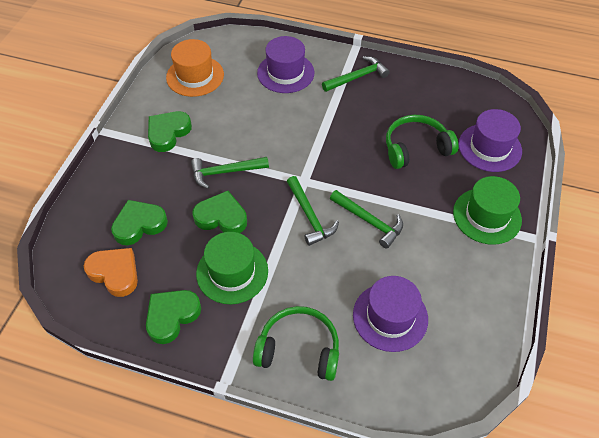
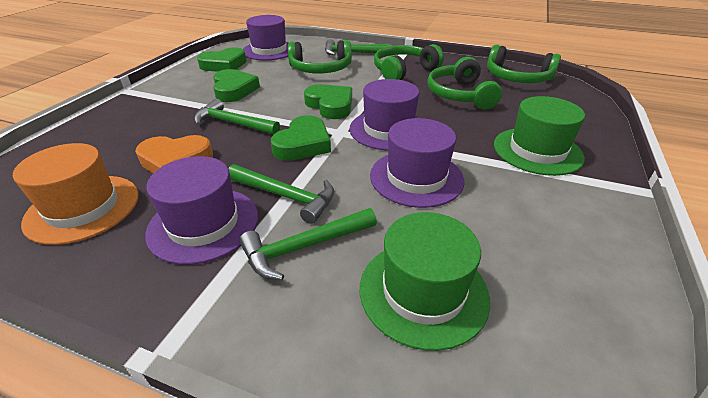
green headphones: 2 -> 4
purple hat: 3 -> 4

